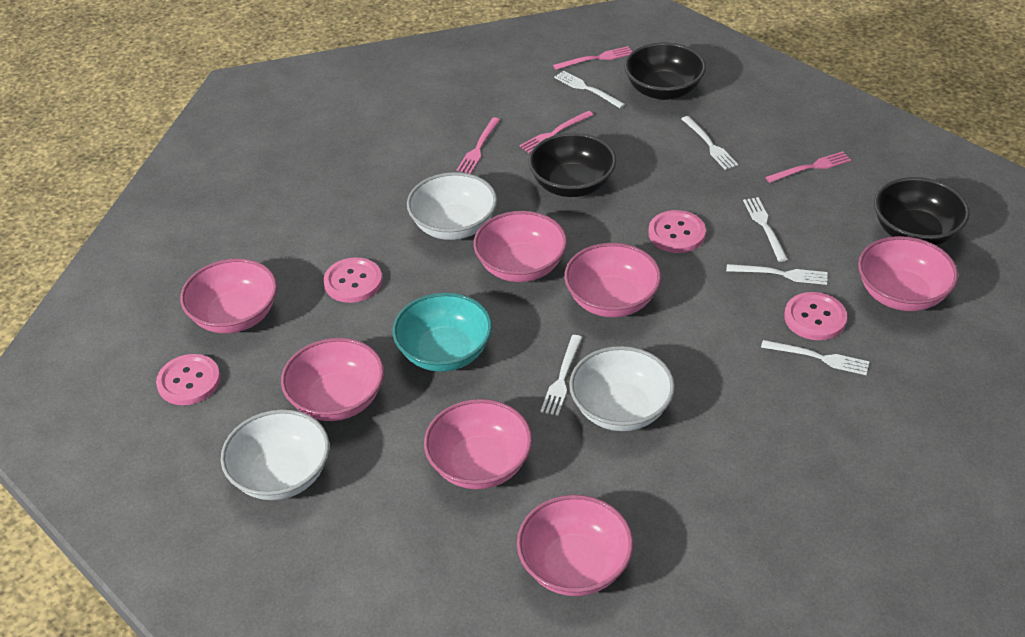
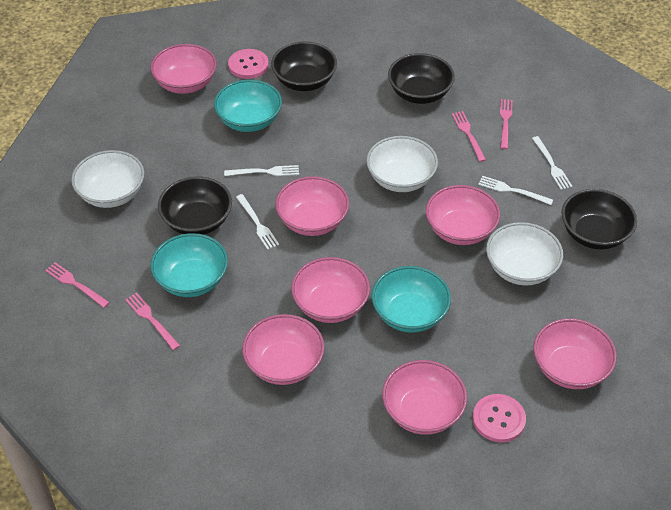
black bowl: 3 -> 4
pink button: 4 -> 2
turquoise bowl: 1 -> 3
white fork: 6 -> 4

